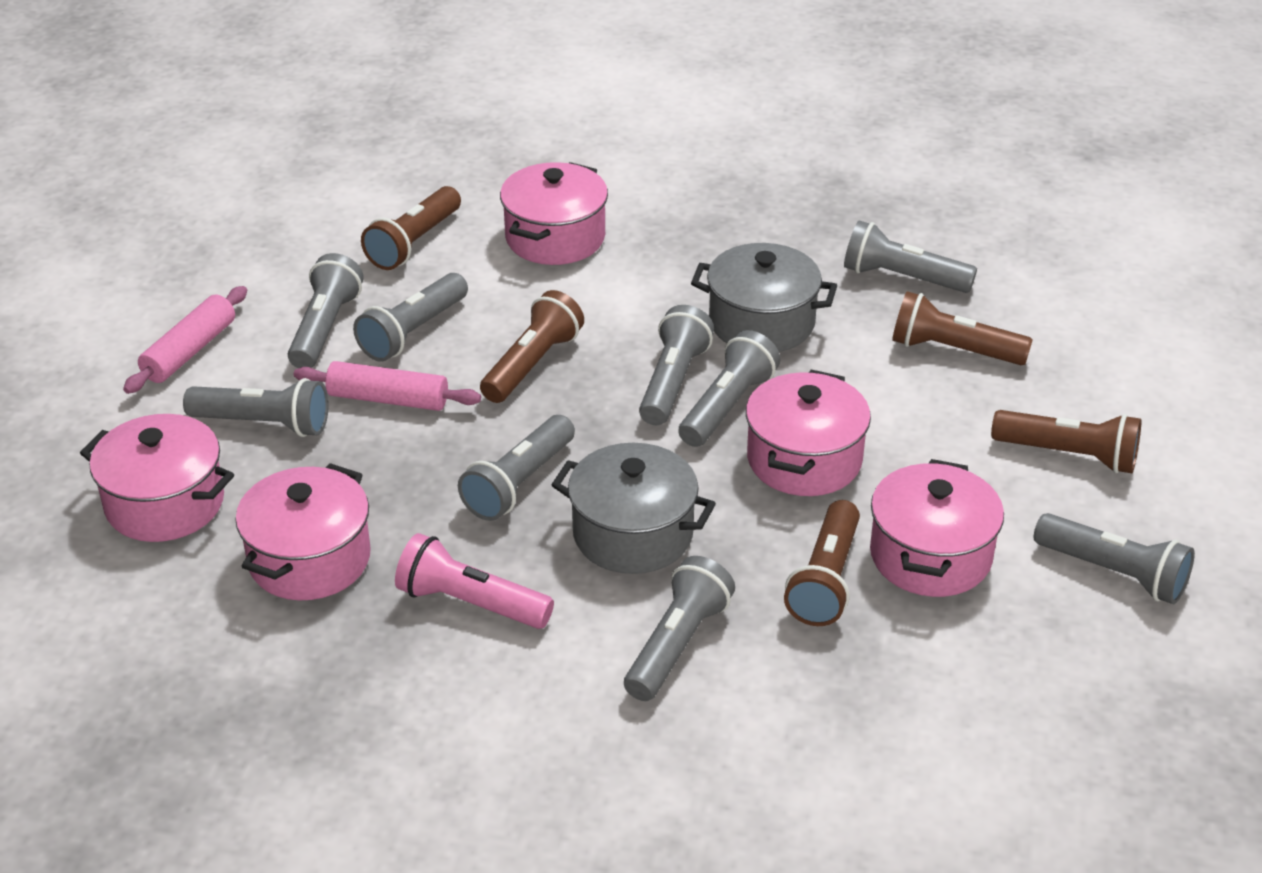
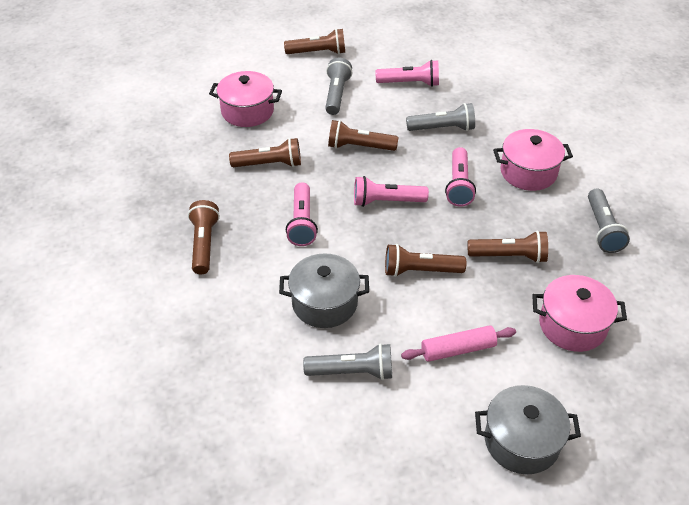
brown flashlight: 5 -> 6
grey flashlight: 9 -> 4
pink flashlight: 1 -> 4
pink pot: 5 -> 3
pink rolling pin: 2 -> 1

